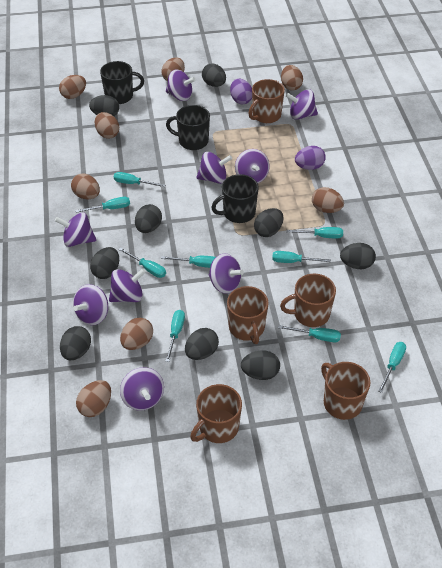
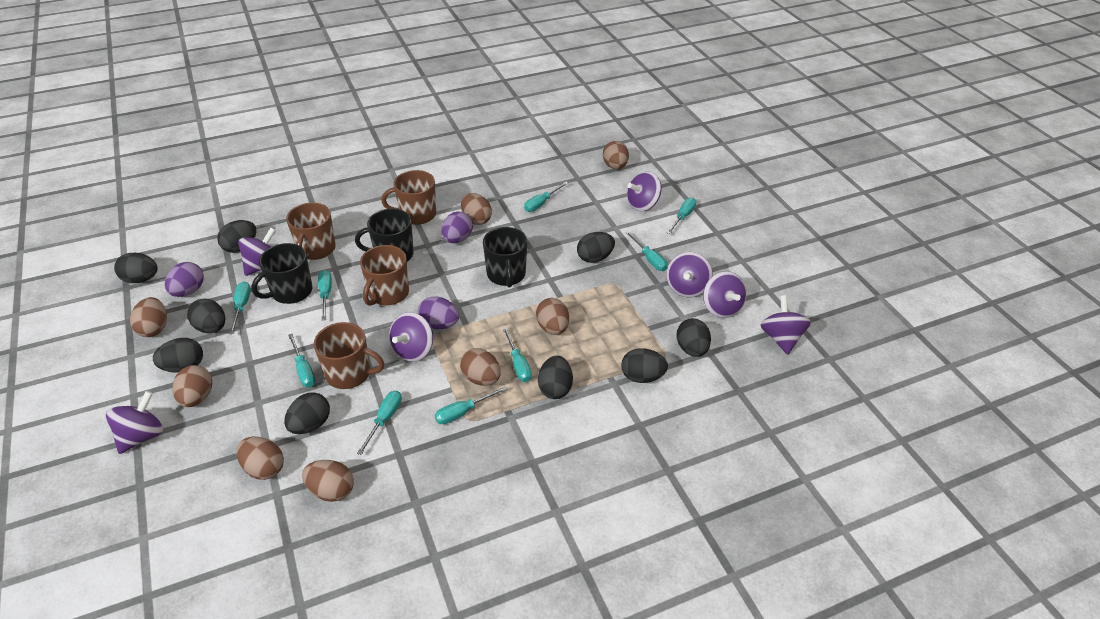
brown mug: 5 -> 4
purple egg: 2 -> 3
purple spinning top: 9 -> 7

